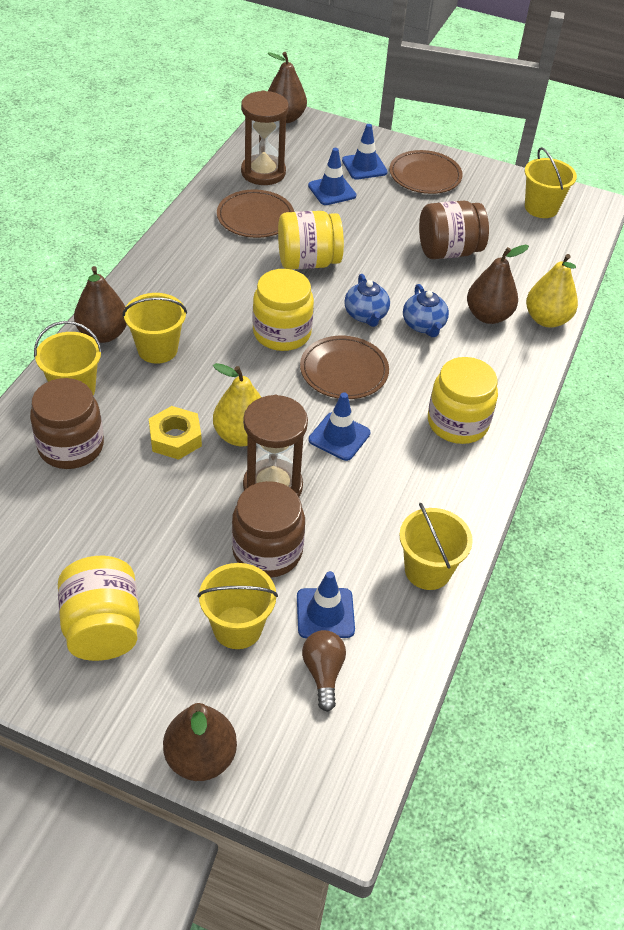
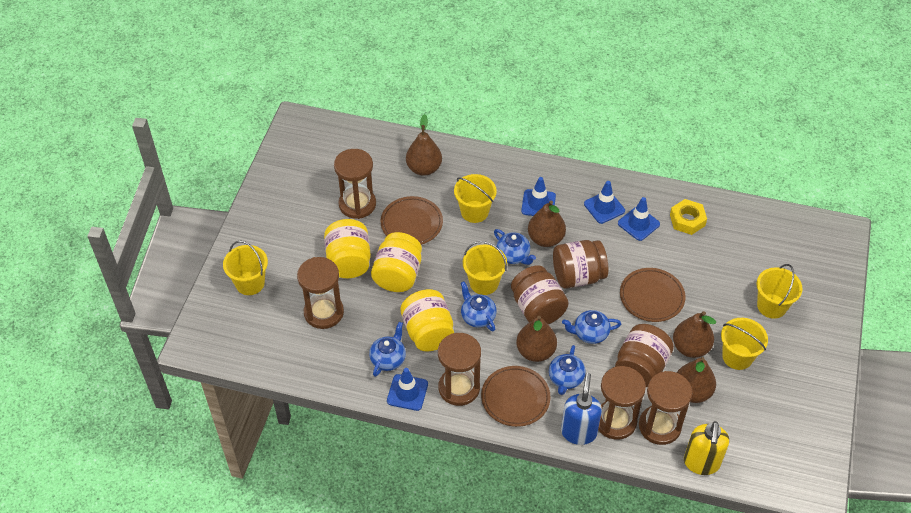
blue soap dispenser: 0 -> 1
blue teapot: 2 -> 5
brown hourglass: 2 -> 5
brown light bulb: 1 -> 0
brown pear: 4 -> 5
yellow jar: 4 -> 3
yellow pear: 2 -> 0
yellow soap dispenser: 0 -> 1

